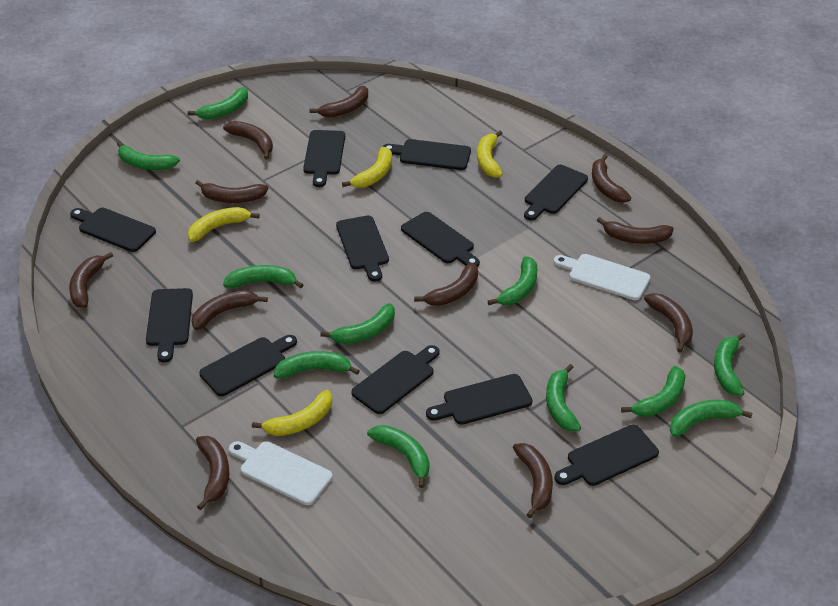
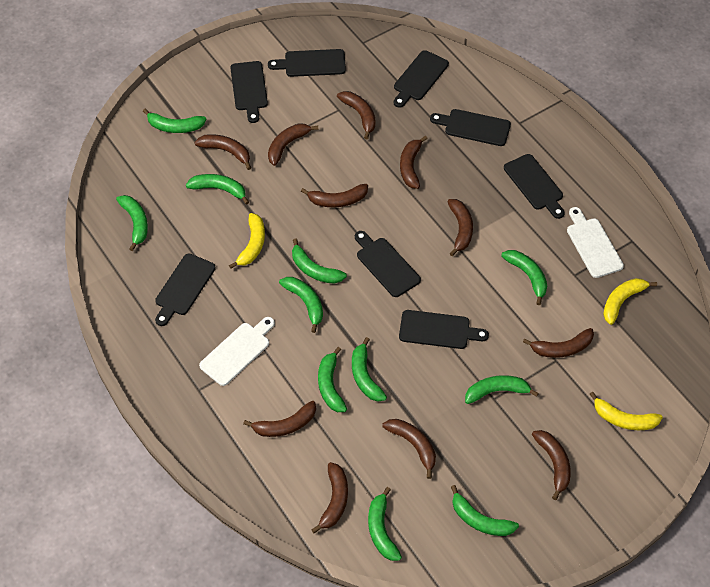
black cutting board: 11 -> 8
yellow banana: 4 -> 3

